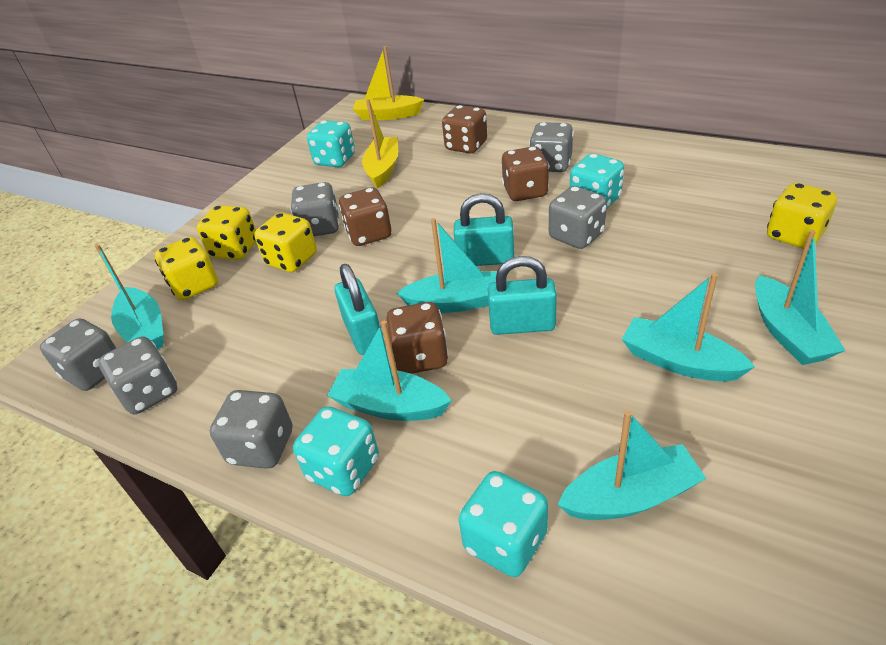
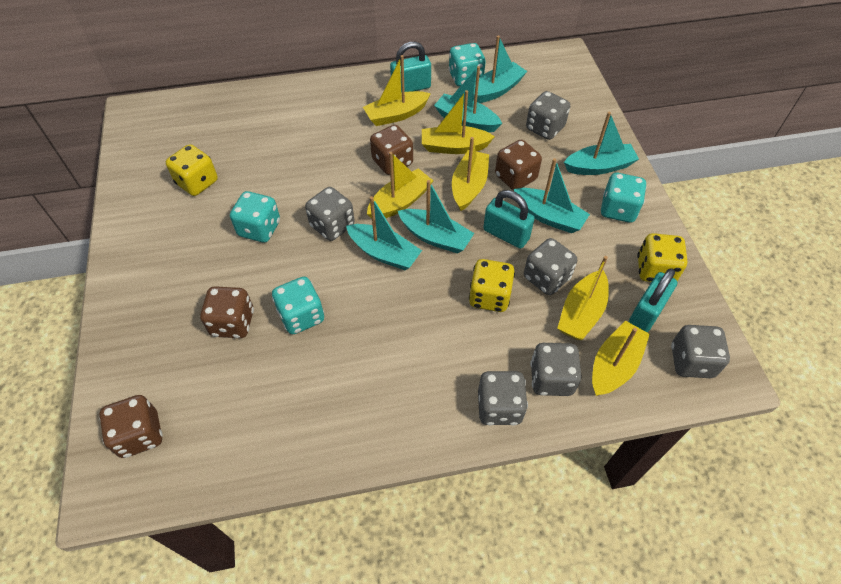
yellow boat: 2 -> 6
yellow dice: 4 -> 3

